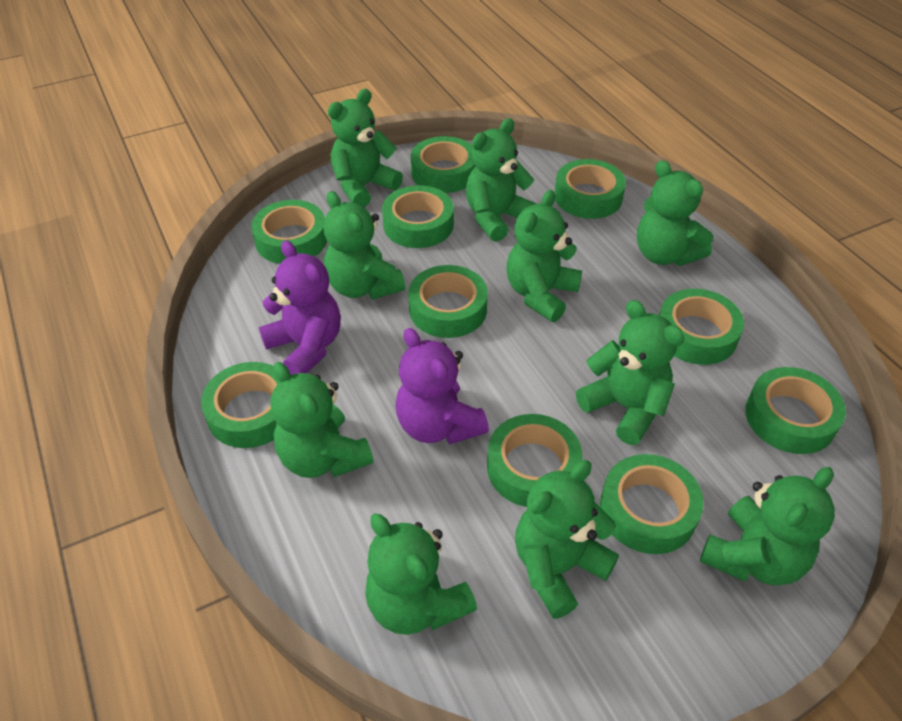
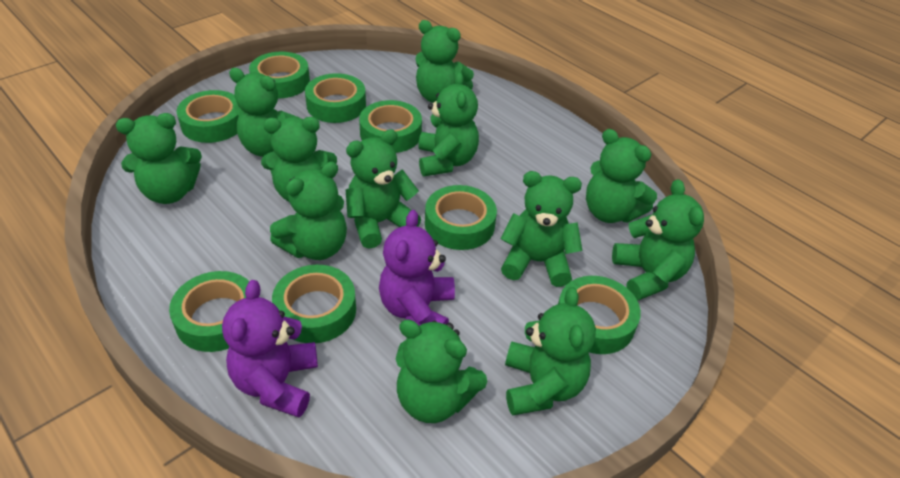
green tape: 10 -> 8
green teddy bear: 10 -> 12

